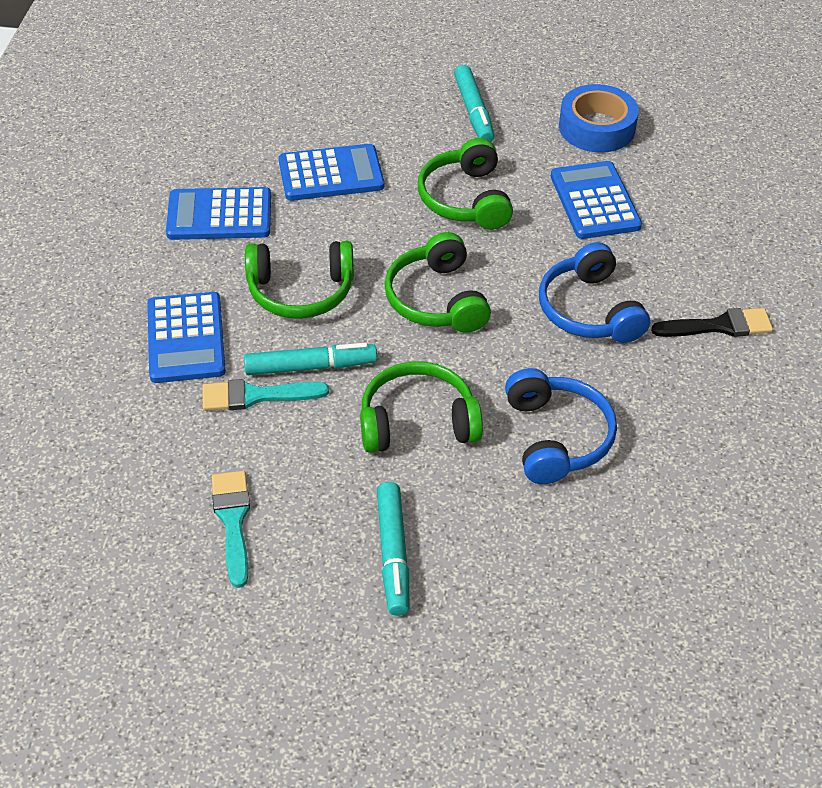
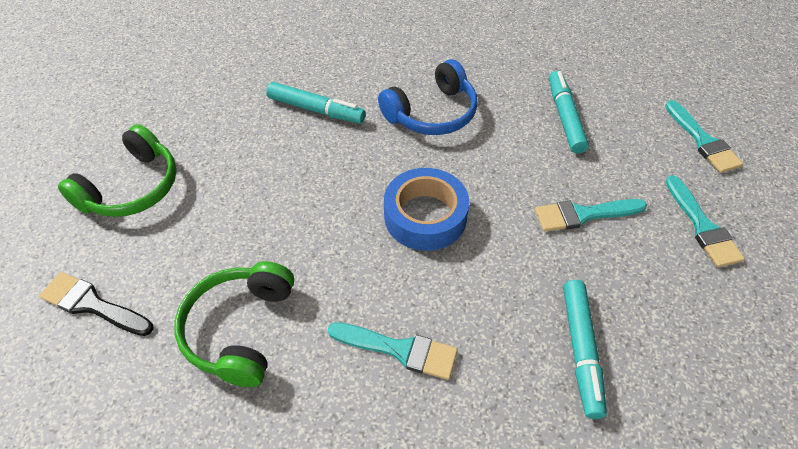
blue calculator: 4 -> 0
blue headphones: 2 -> 1
green headphones: 4 -> 2
turquoise brush: 2 -> 4

